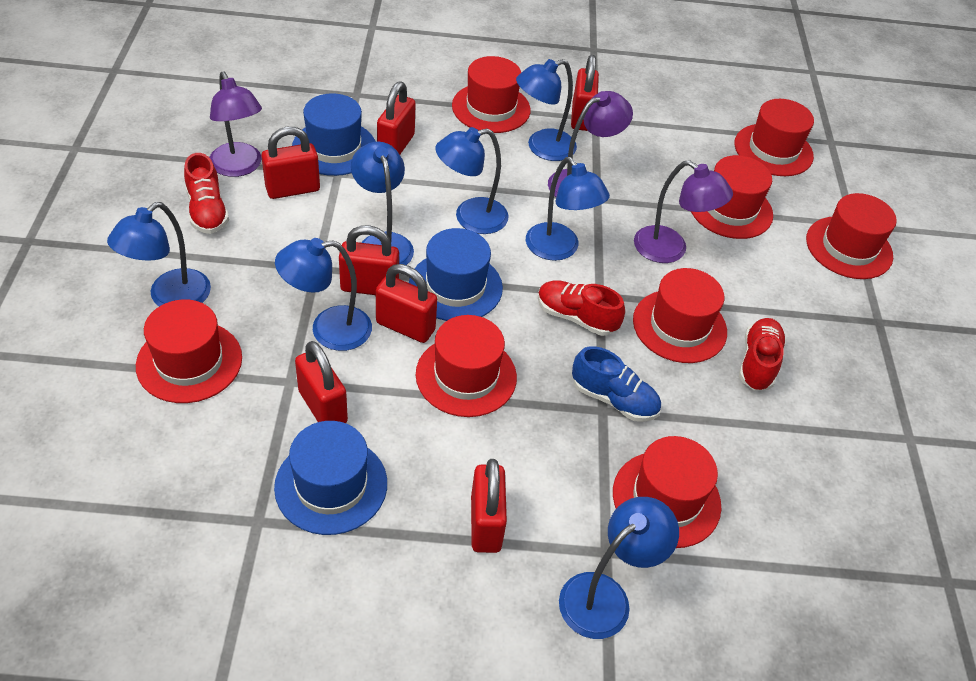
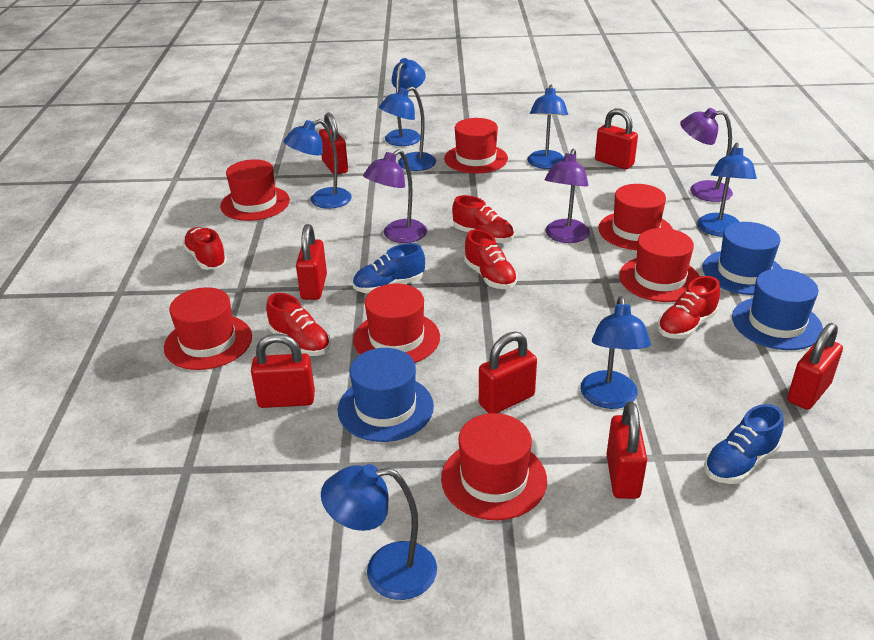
blue shoe: 1 -> 2
red hat: 8 -> 7
red shoe: 3 -> 5

